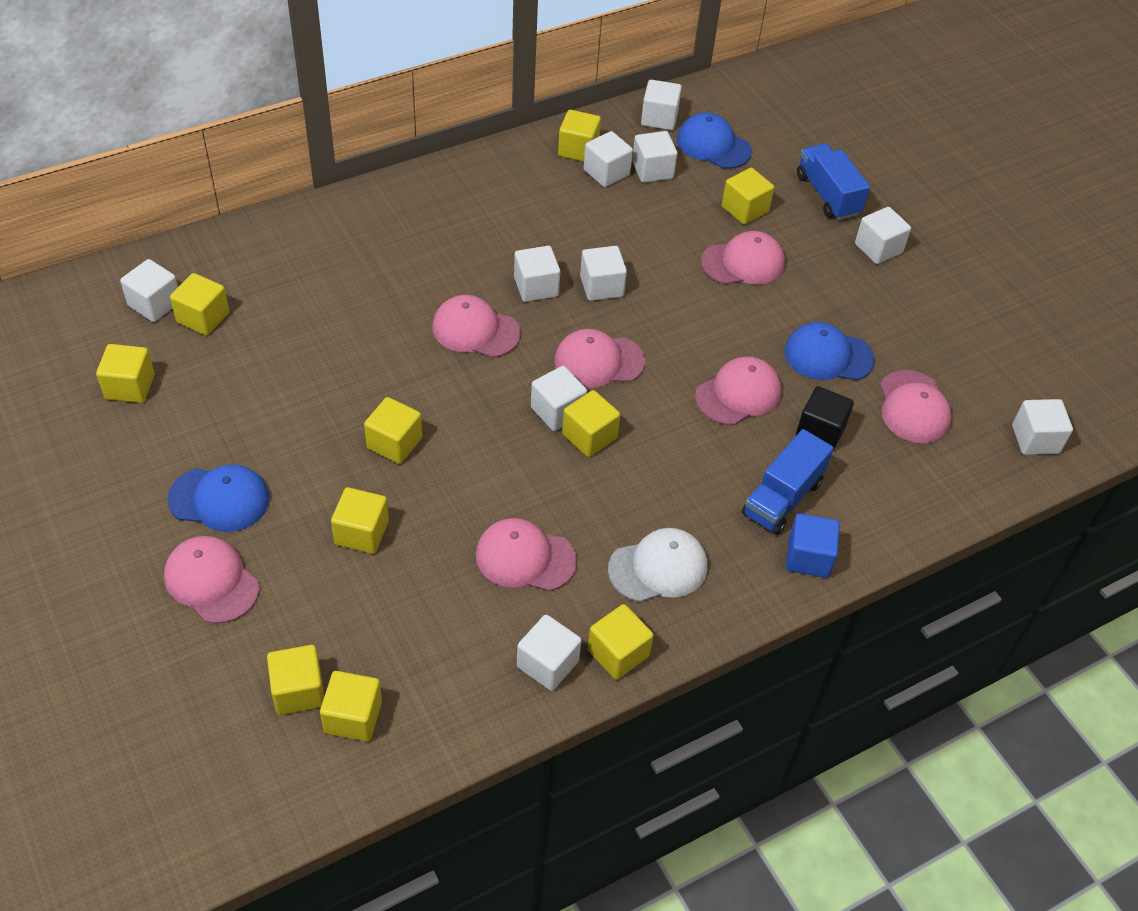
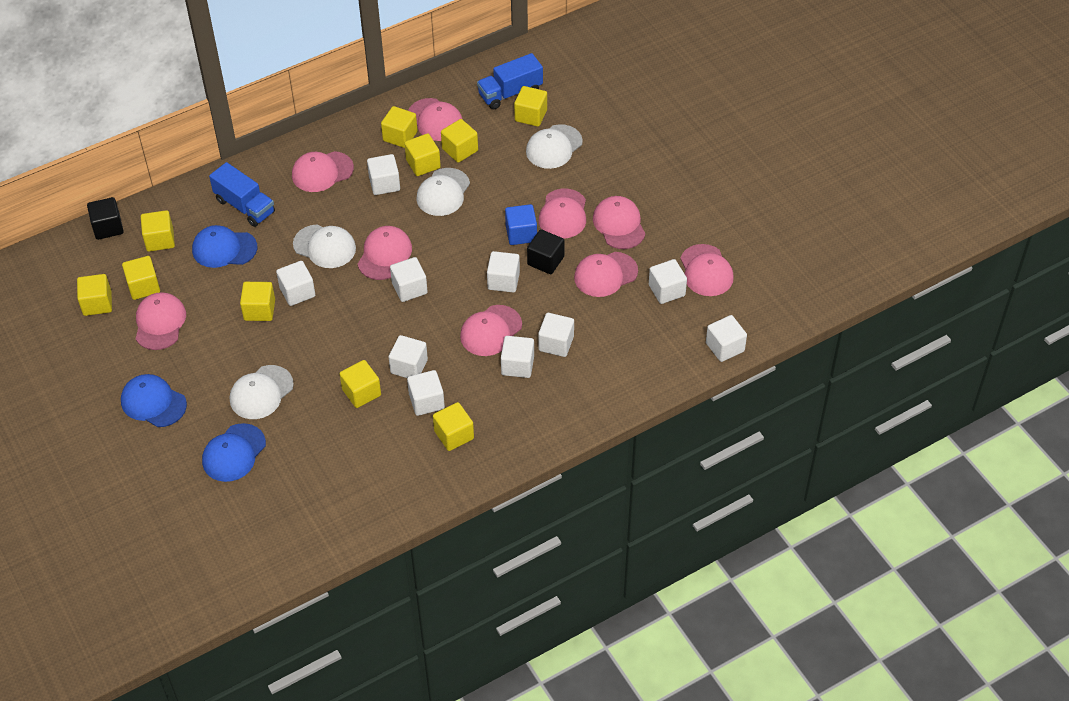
black cube: 1 -> 2
pink cap: 7 -> 9
white cap: 1 -> 4

